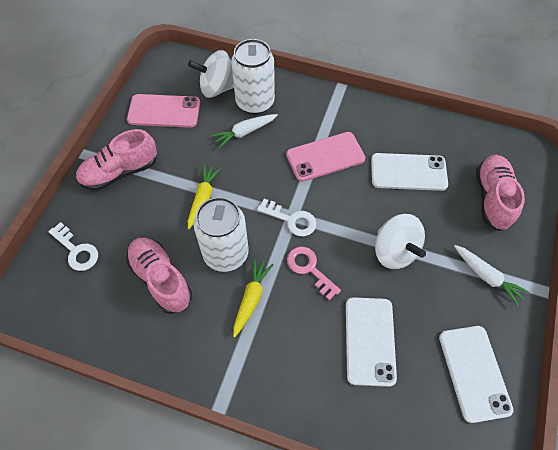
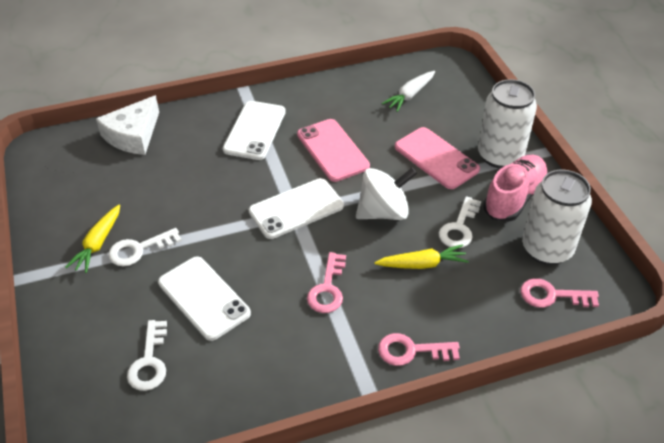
pink key: 1 -> 3
pink shoe: 3 -> 1
white carrot: 2 -> 1
white cheese: 0 -> 1
white key: 2 -> 3
white spinning top: 2 -> 1

